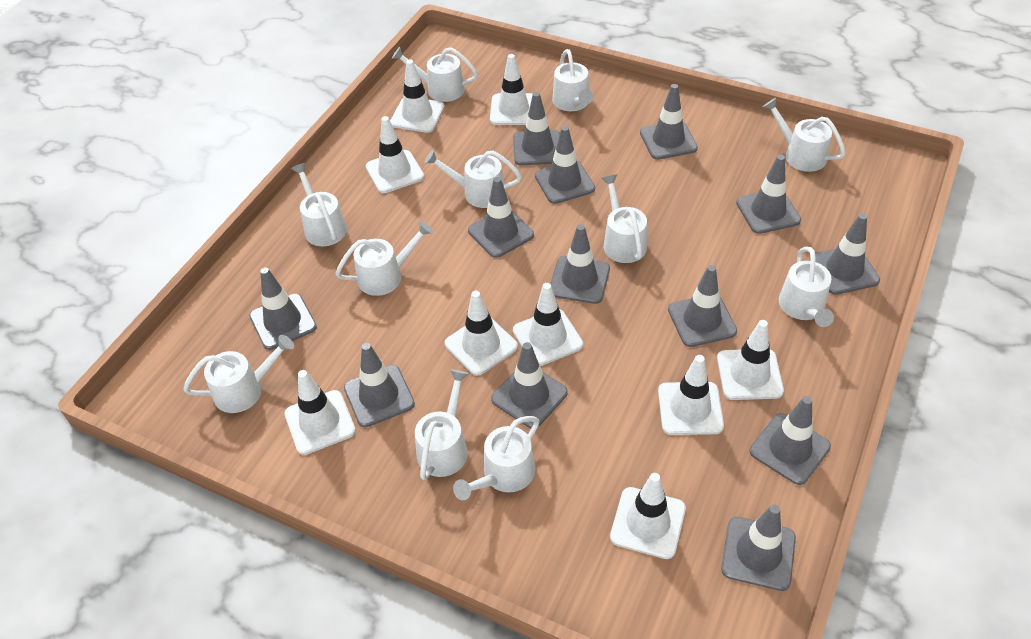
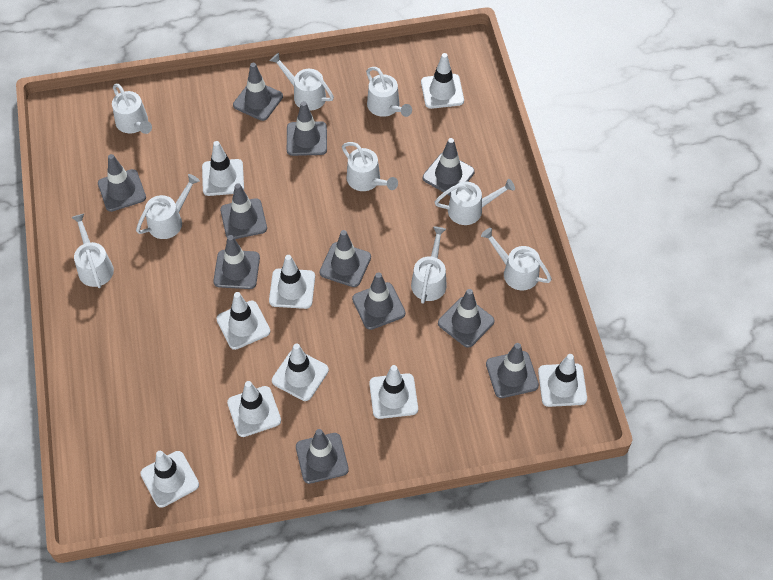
grey traffic cone: 13 -> 11
white watering can: 11 -> 9

